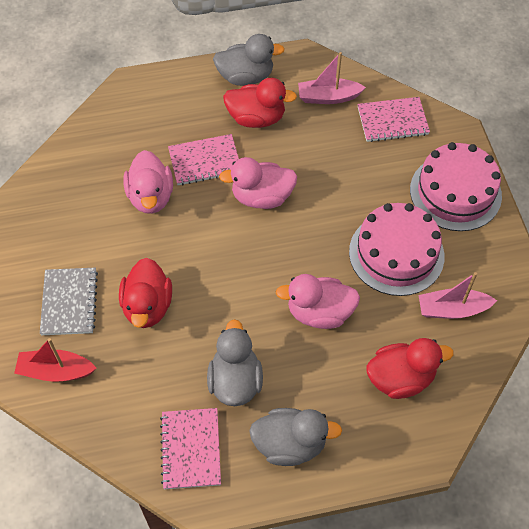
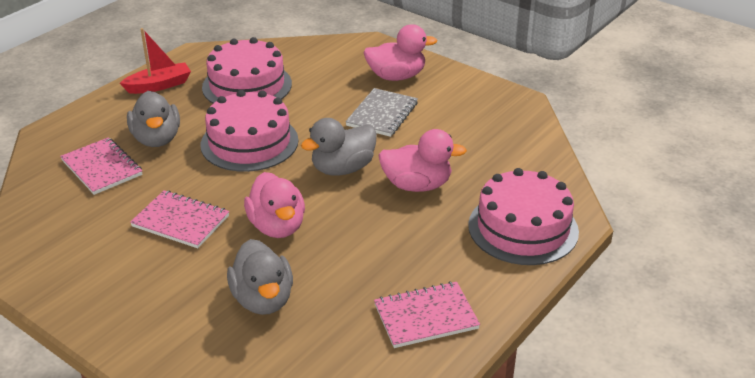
pink boat: 2 -> 0
pink cake: 2 -> 3
red duck: 3 -> 0

